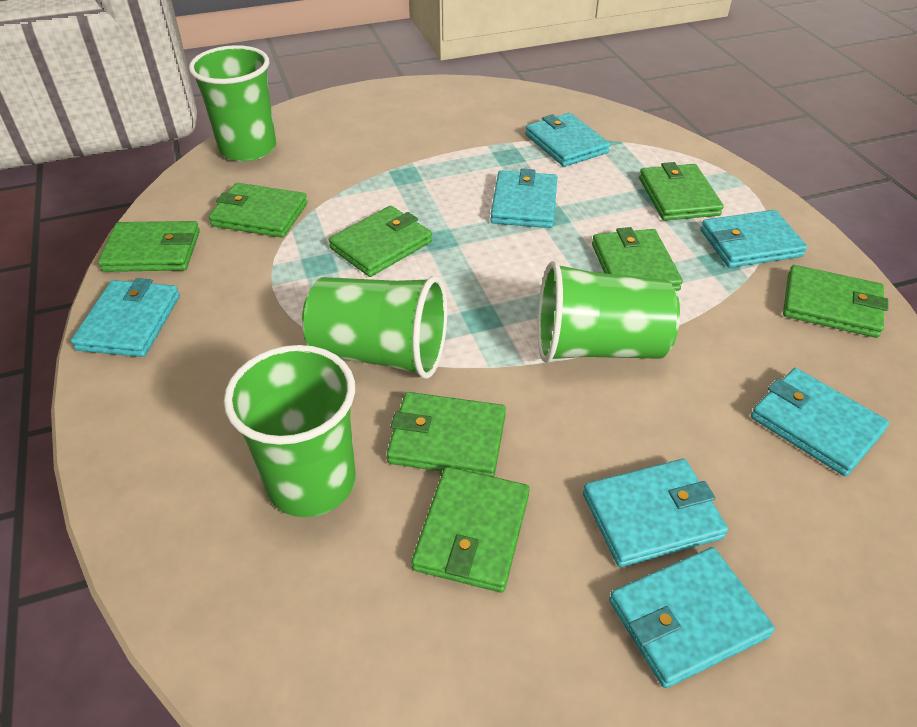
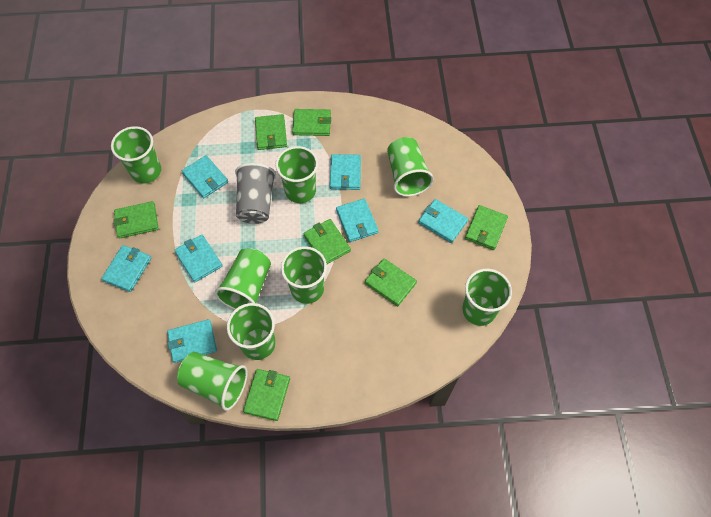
green cup: 4 -> 8
green wallet: 8 -> 7
grey cup: 0 -> 1

